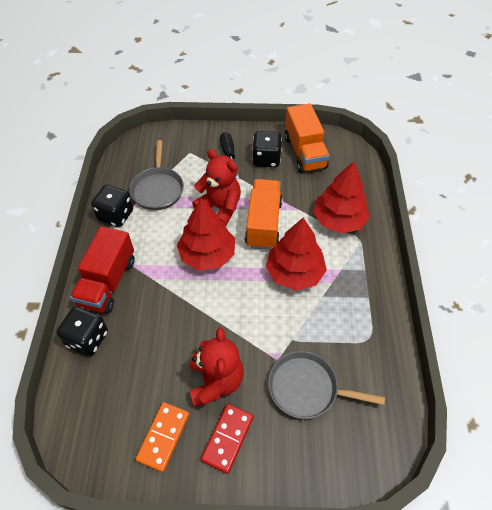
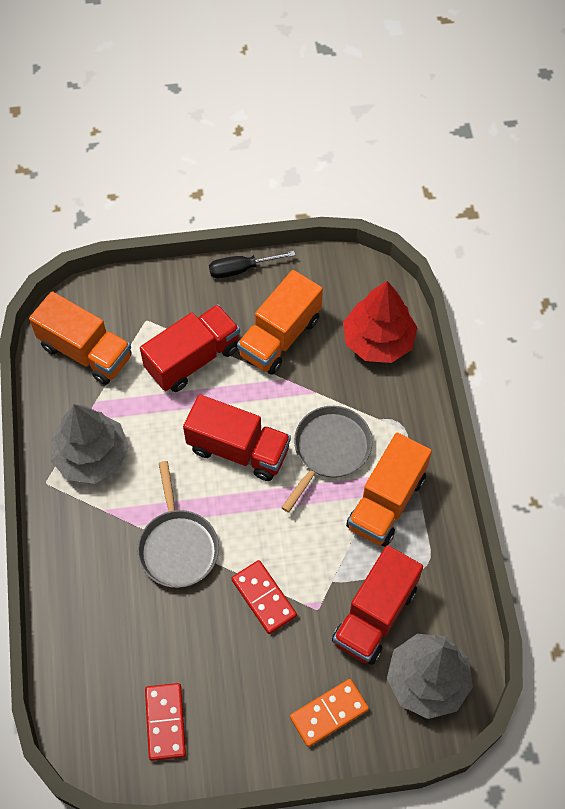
black dice: 3 -> 0
grey tree: 0 -> 2
orange truck: 2 -> 3
red domino: 1 -> 2
red teddy bear: 2 -> 0
red tree: 3 -> 1
red truck: 1 -> 3

